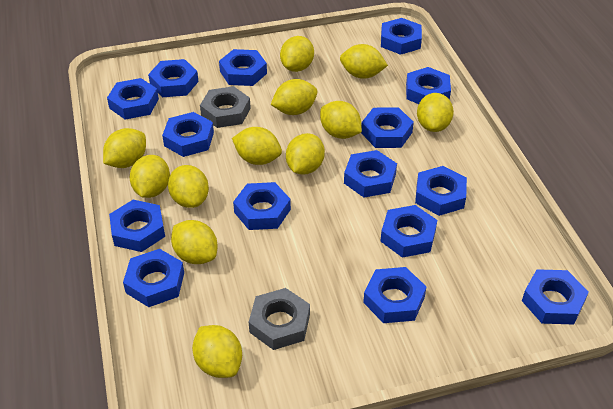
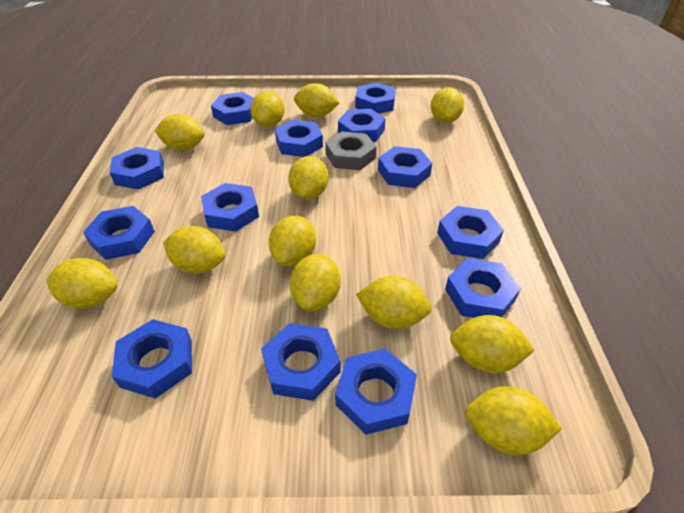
blue nut: 15 -> 13
grey nut: 2 -> 1

